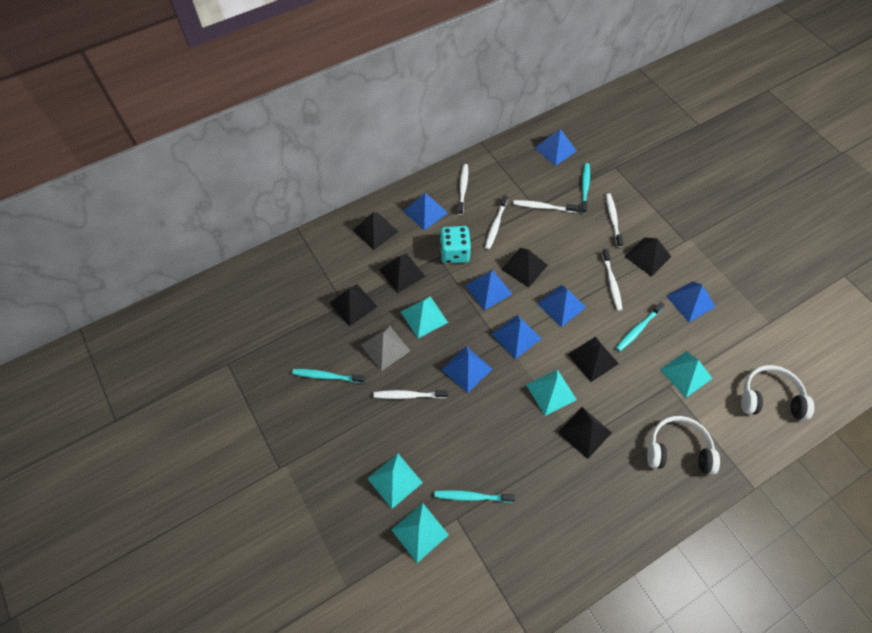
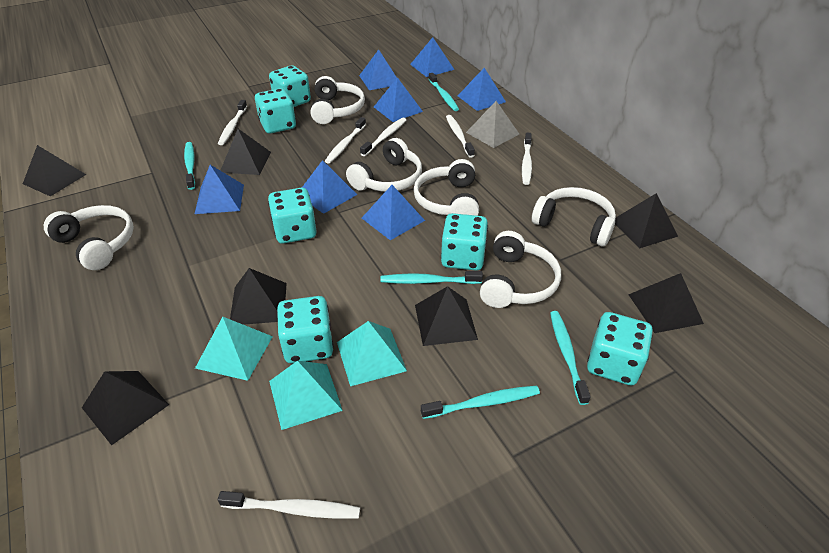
turquoise dice: 1 -> 6
turquoise pyramid: 5 -> 3
turquoise toothbrush: 4 -> 5
white headphones: 2 -> 6

